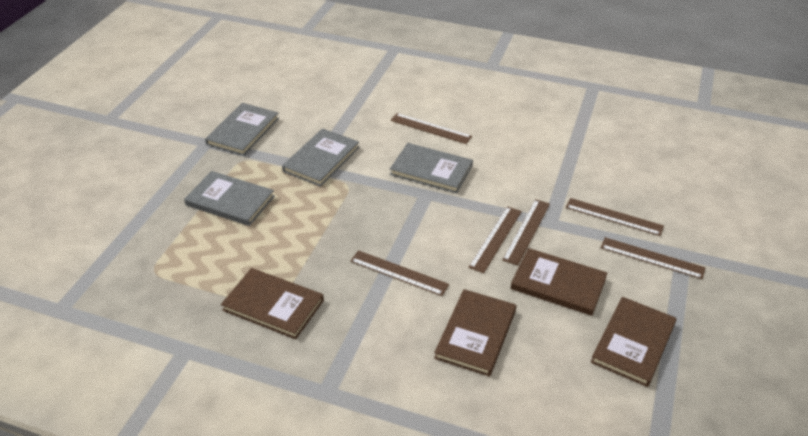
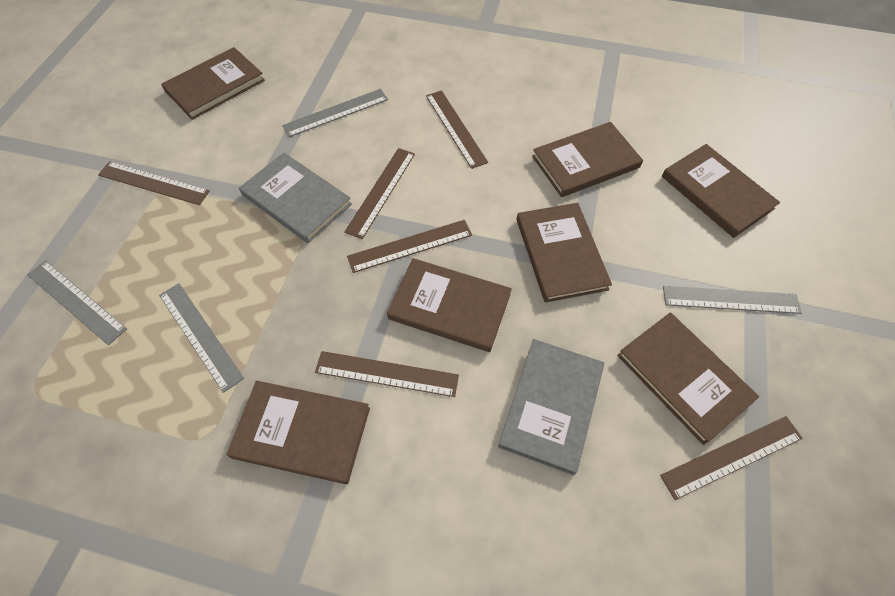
brown book: 4 -> 7
grey book: 4 -> 2
grey ruler: 0 -> 4

